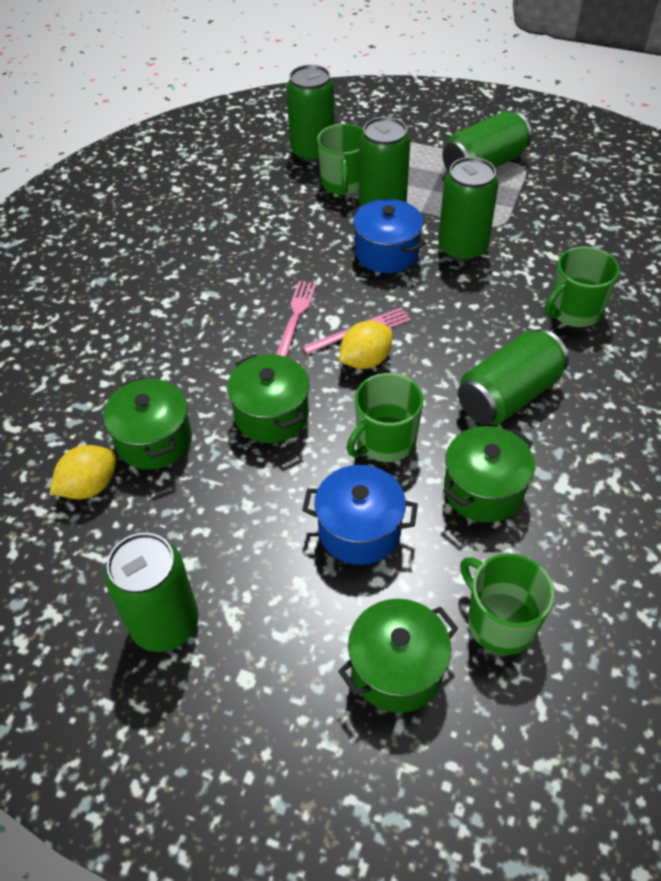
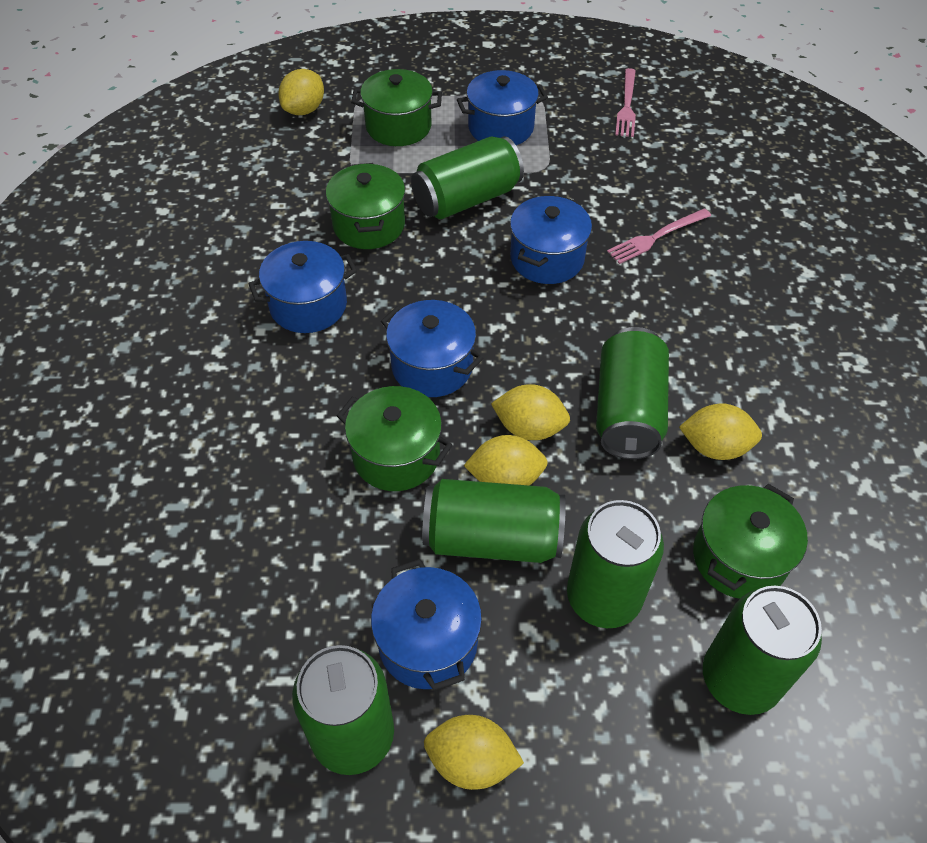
blue pot: 2 -> 5
green mug: 4 -> 0
yellow lemon: 2 -> 5

